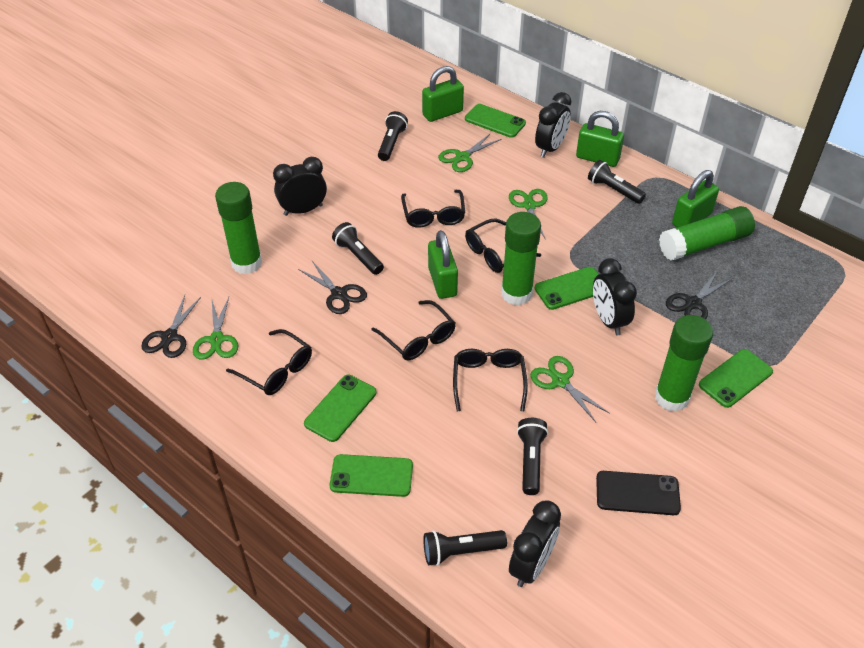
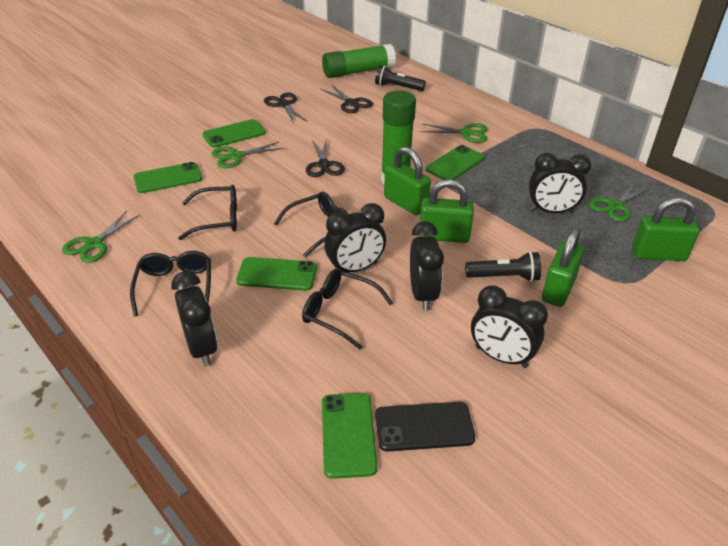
black clock: 4 -> 5
black flashlight: 5 -> 2
black glasses: 5 -> 4
green glue stick: 4 -> 2

